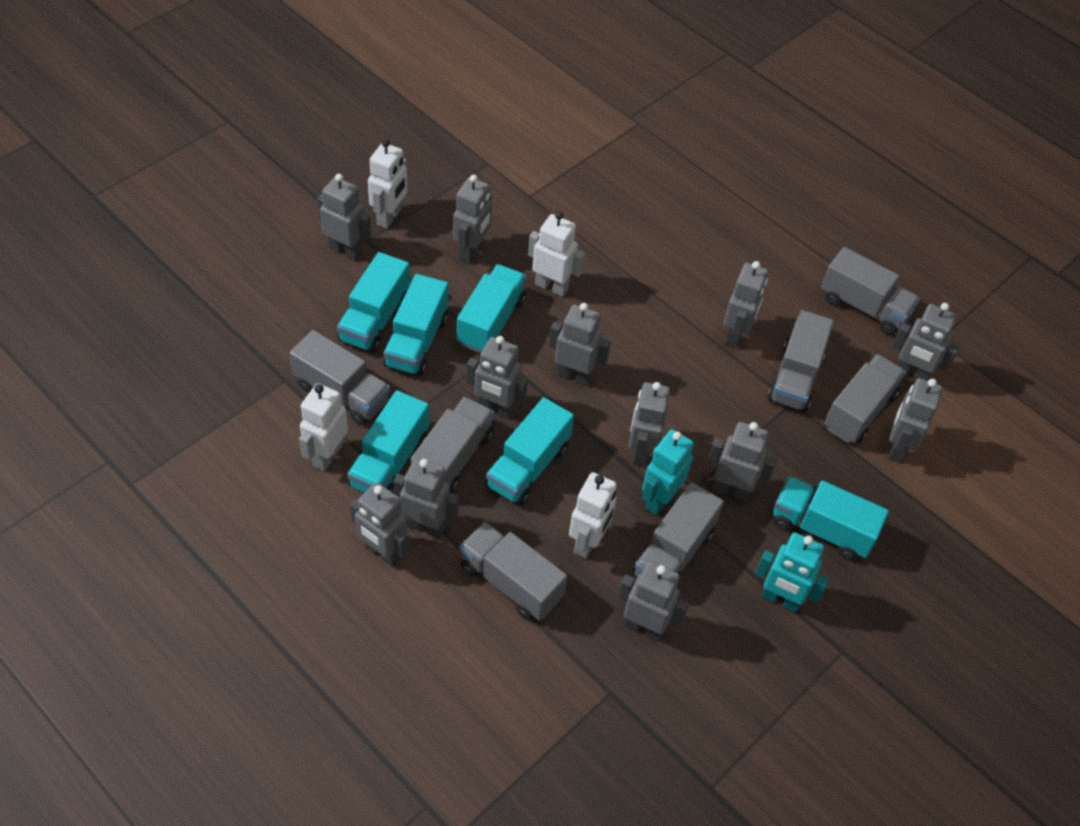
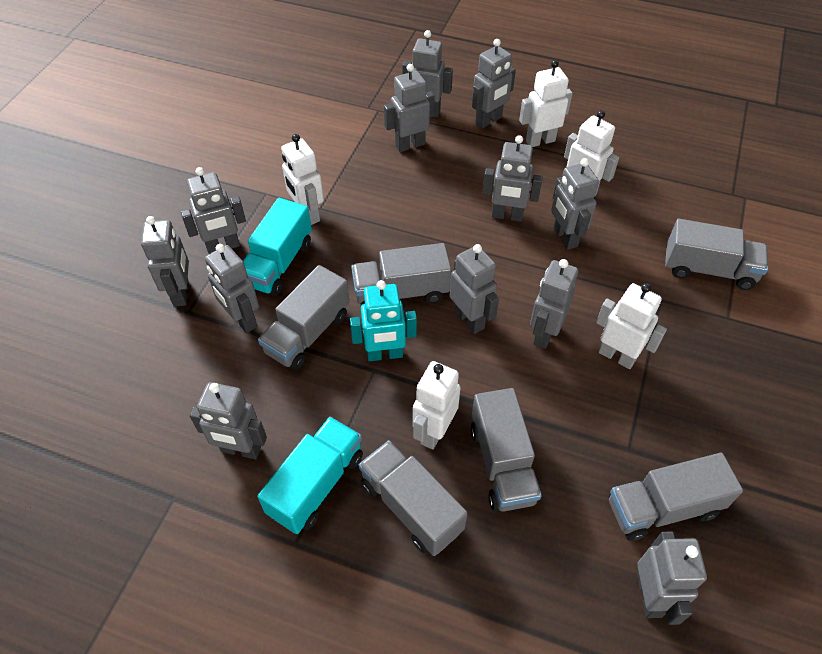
grey truck: 7 -> 6
turquoise robot: 2 -> 1
turquoise truck: 6 -> 2
white robot: 4 -> 5

